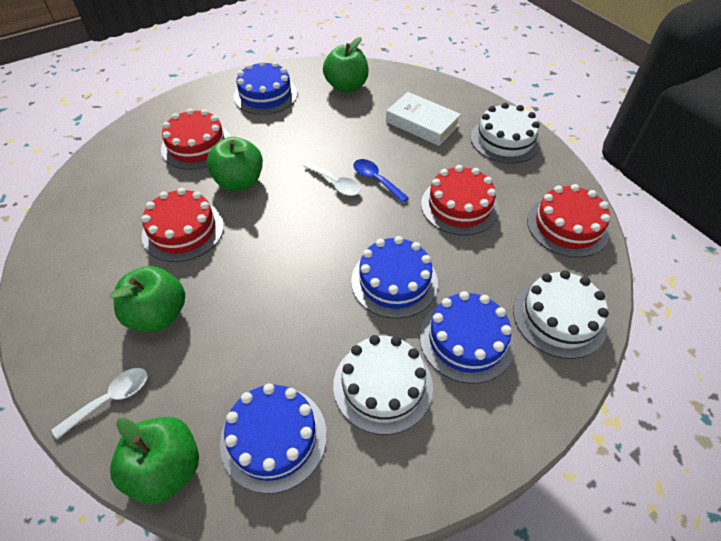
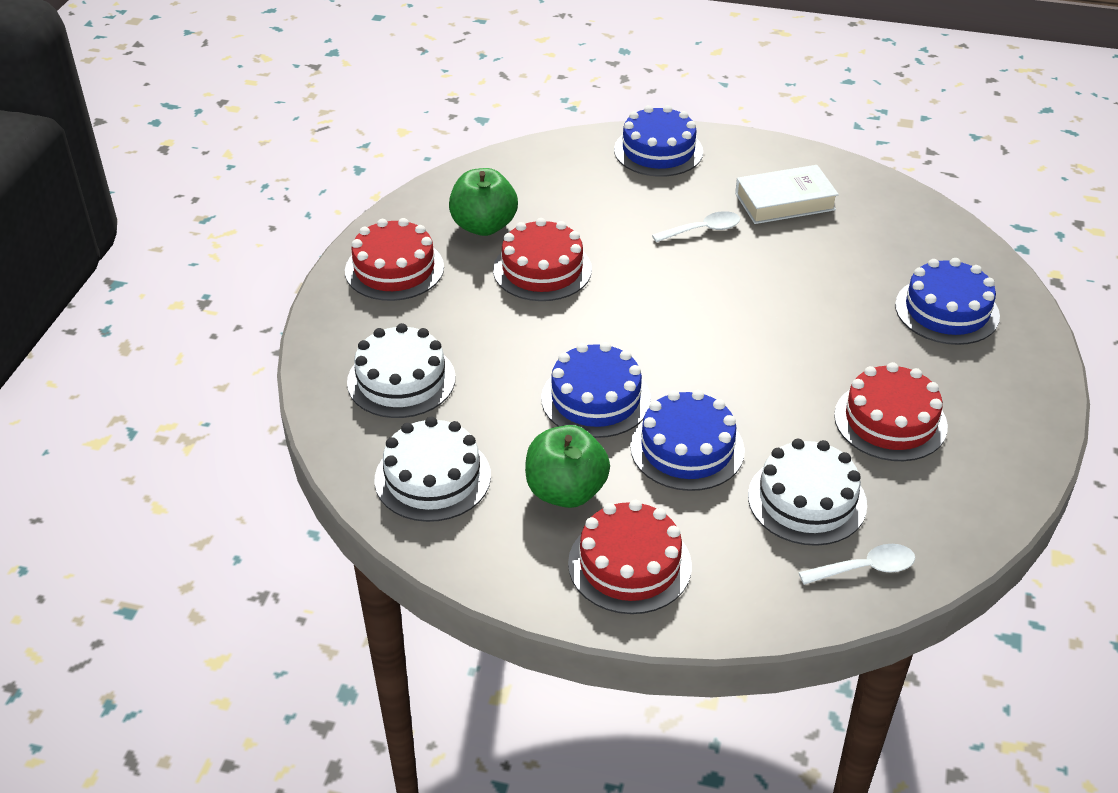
blue spoon: 1 -> 0
green apple: 4 -> 2

